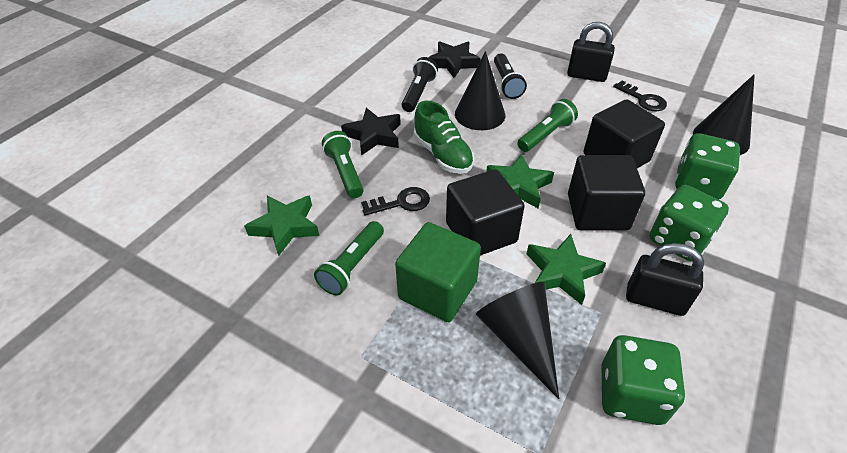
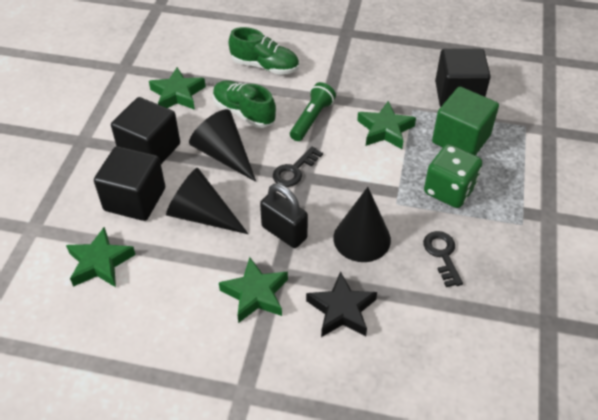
black flashlight: 2 -> 0
black padlock: 2 -> 1
black star: 2 -> 1
green dice: 3 -> 1
green flashlight: 3 -> 1
green shoe: 1 -> 2
green star: 3 -> 4

